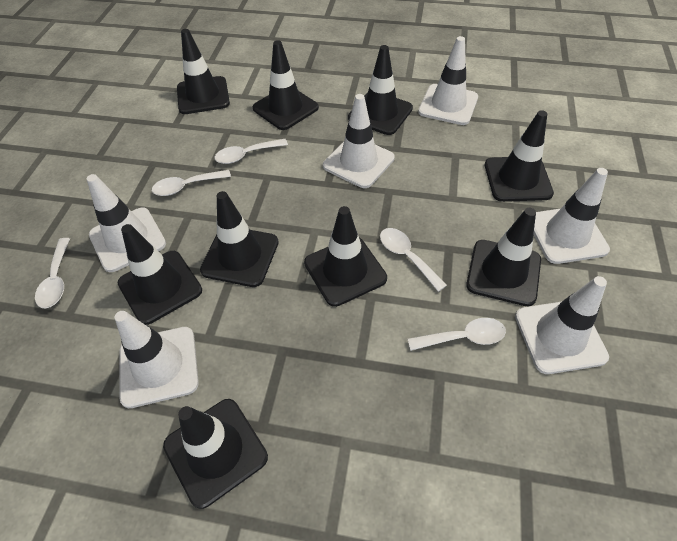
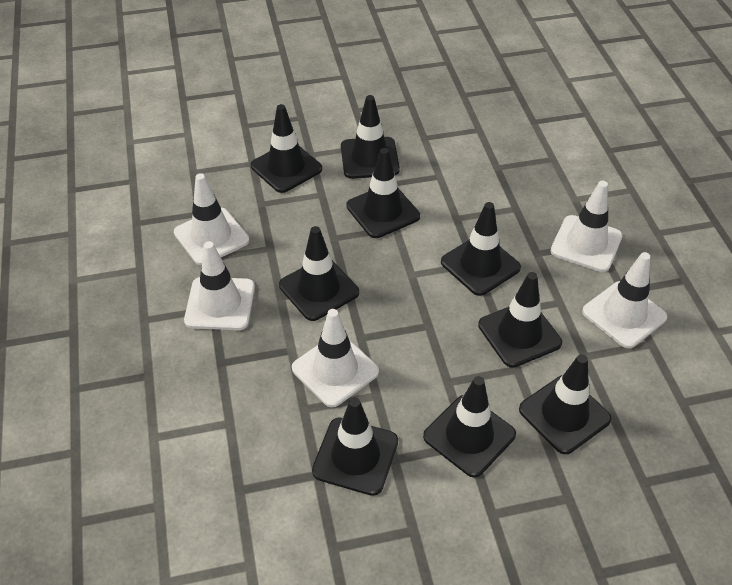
white spoon: 5 -> 0
white traffic cone: 6 -> 5

